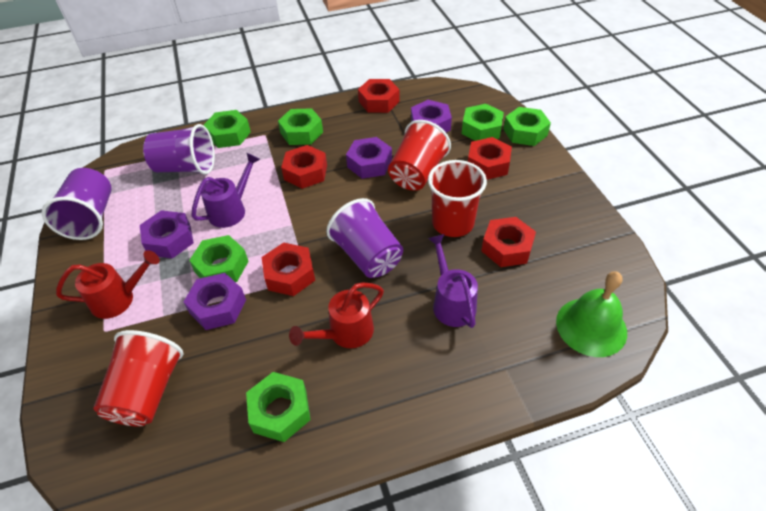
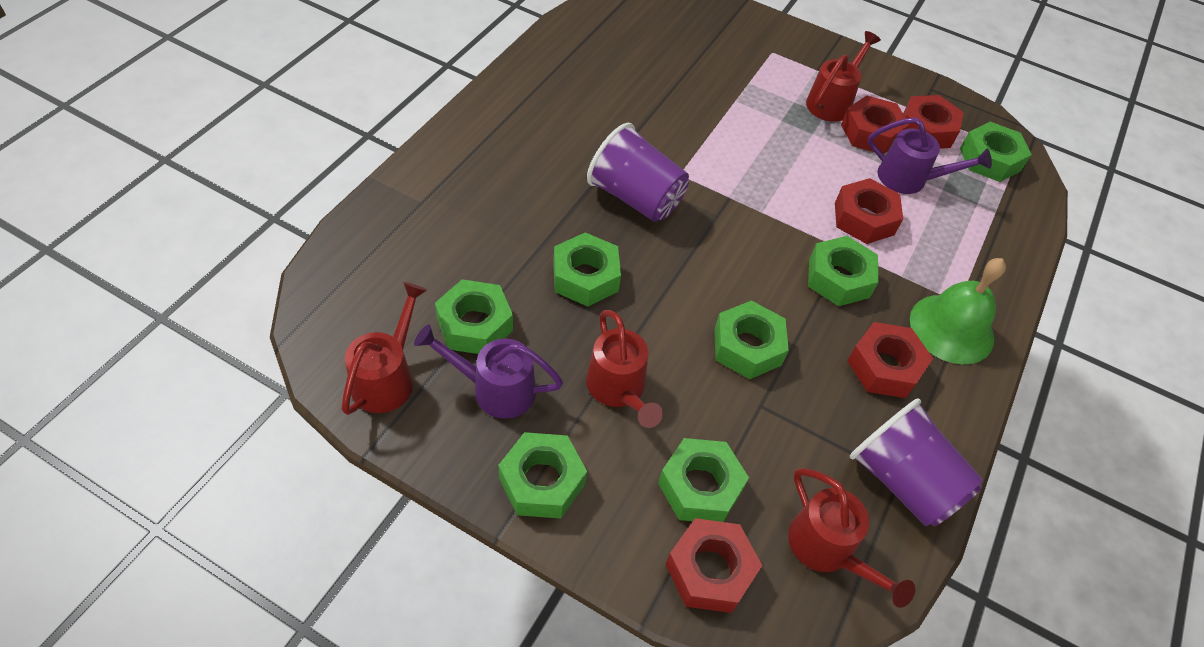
green nut: 6 -> 7
purple cup: 3 -> 2
purple nut: 4 -> 0
red cup: 3 -> 0
red watering can: 2 -> 4

